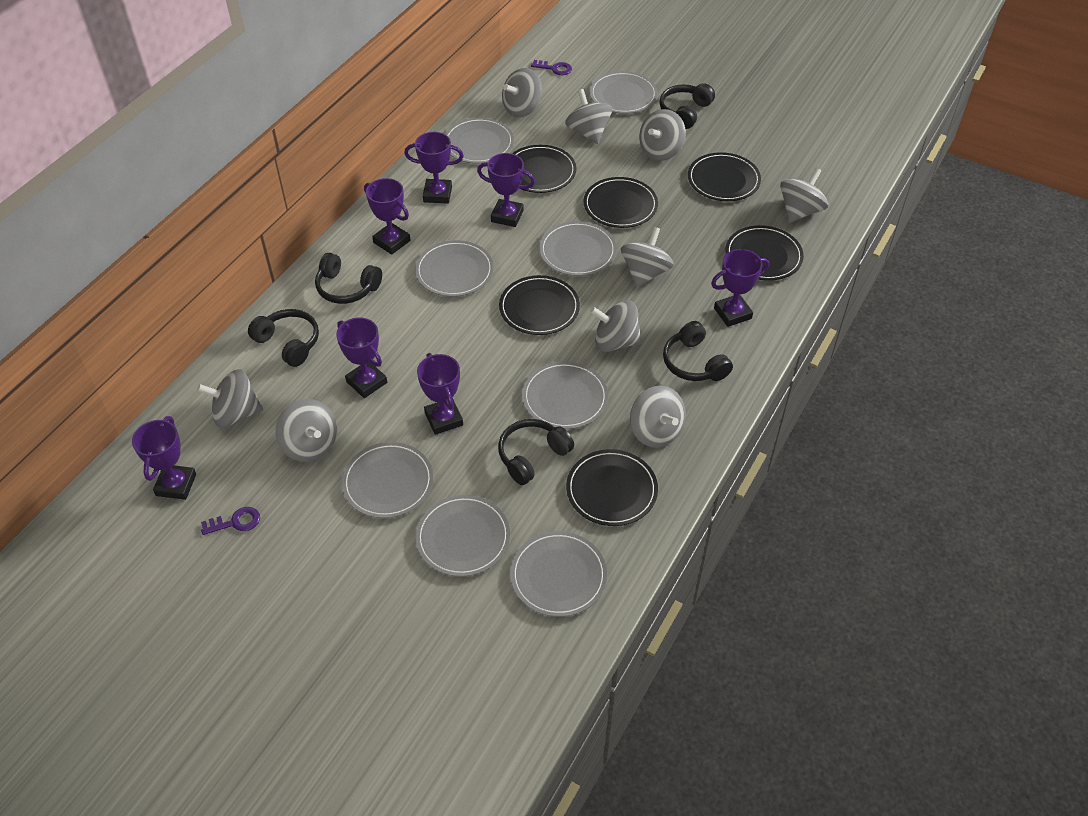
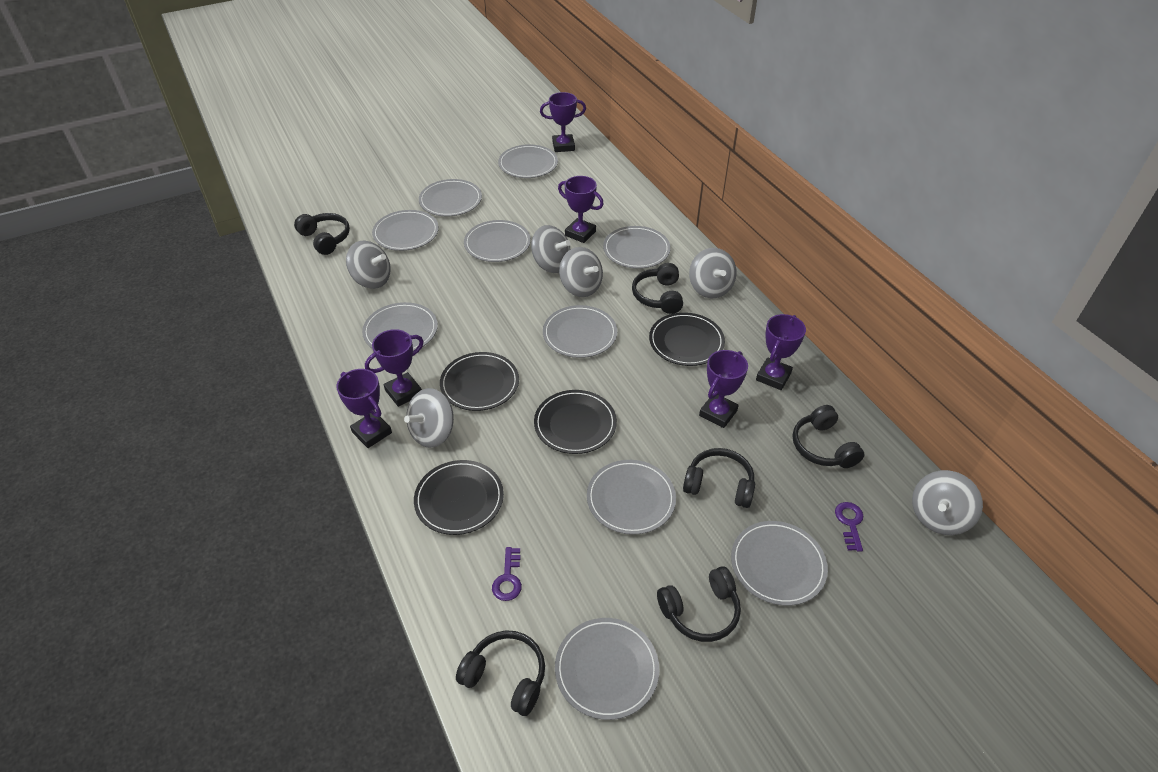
black headphones: 5 -> 6
black plate: 6 -> 4
grey plate: 8 -> 10
grey spinning top: 9 -> 6
purple trophy: 7 -> 6

